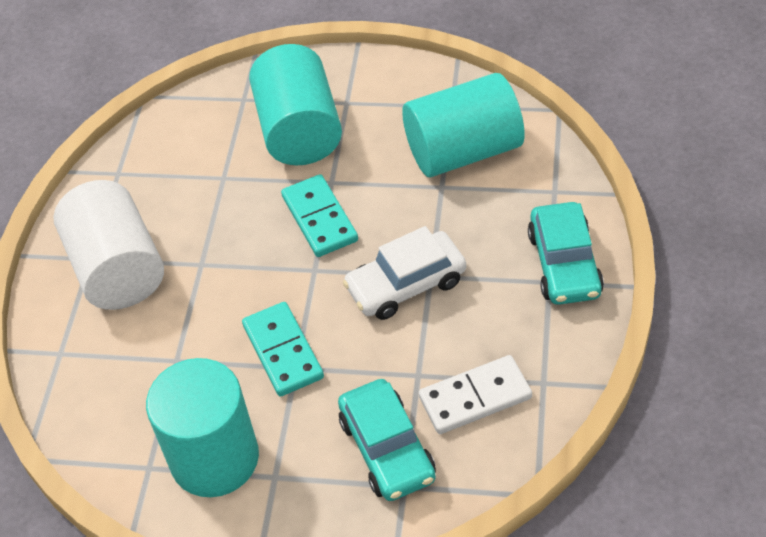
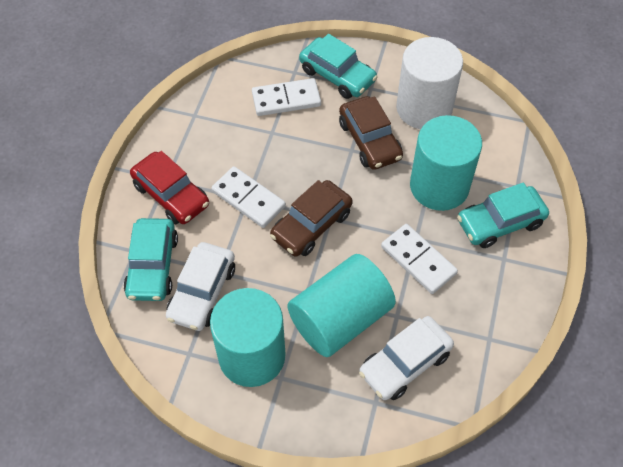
brown car: 0 -> 2
red car: 0 -> 1
turquoise car: 2 -> 3
turquoise domino: 2 -> 0
white car: 1 -> 2
white domino: 1 -> 3

